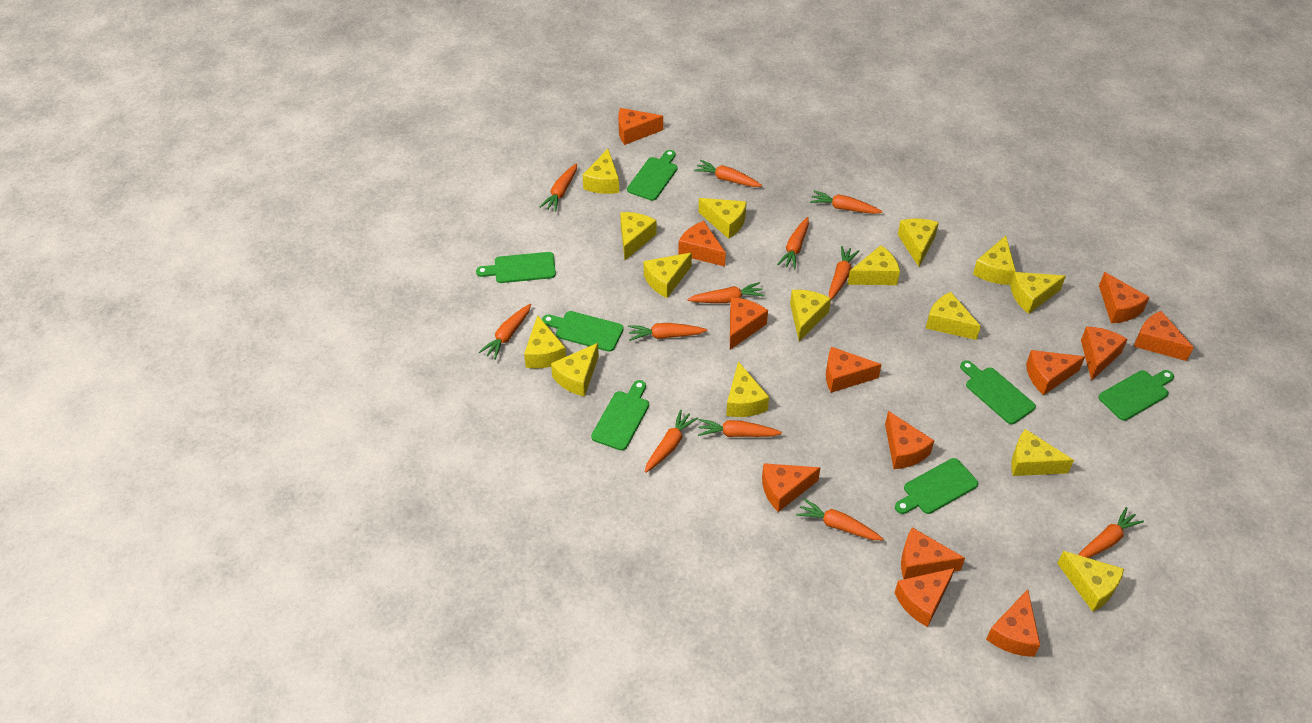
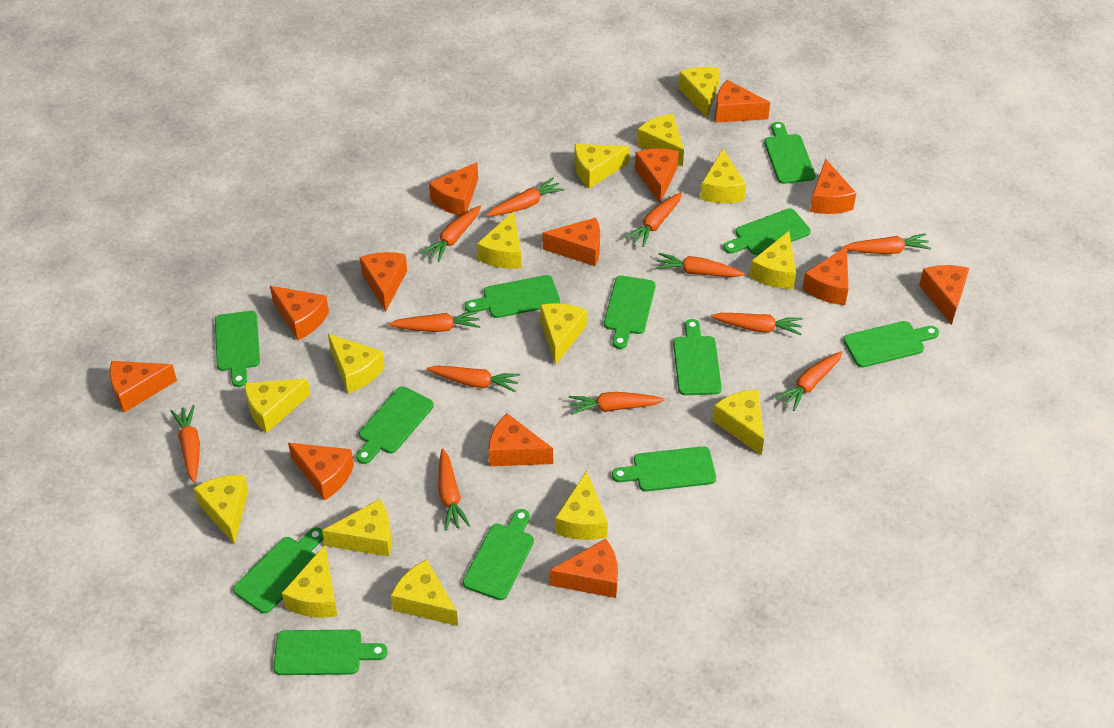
green cutting board: 7 -> 12

